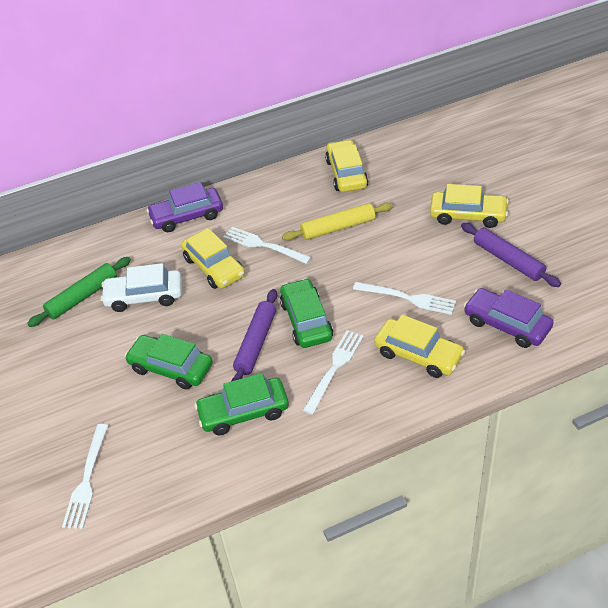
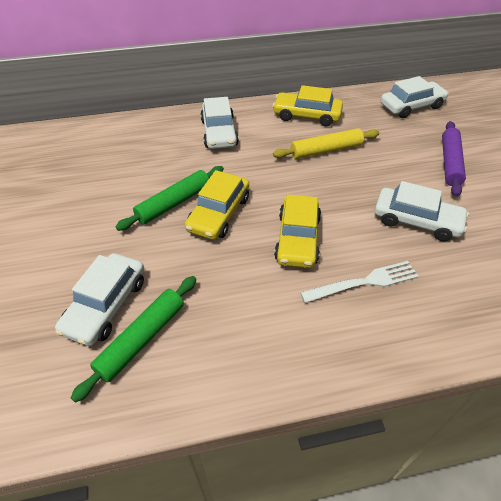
green car: 3 -> 0
green rolling pin: 1 -> 2
purple car: 2 -> 0
purple rolling pin: 2 -> 1
white car: 1 -> 4
white fork: 4 -> 1
yellow car: 4 -> 3

